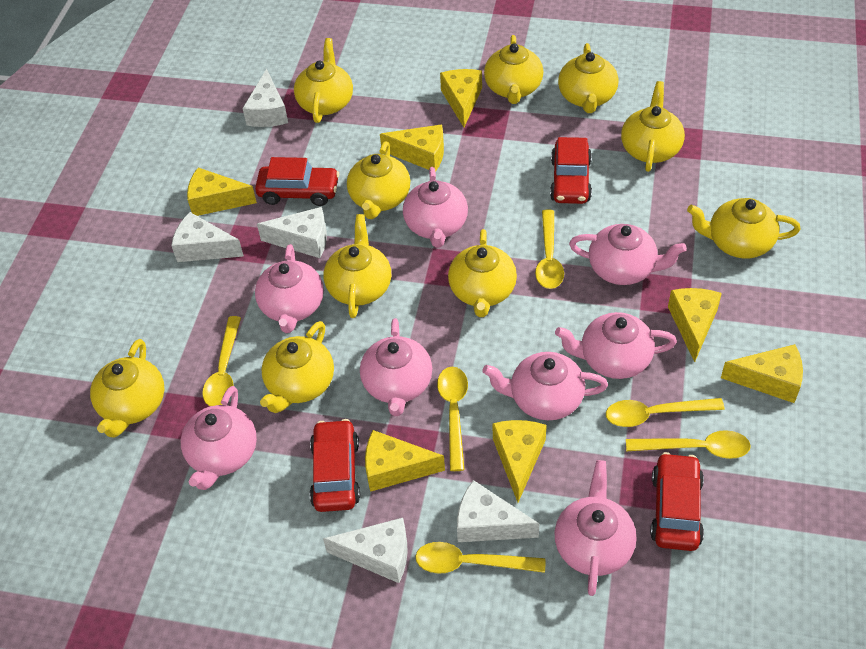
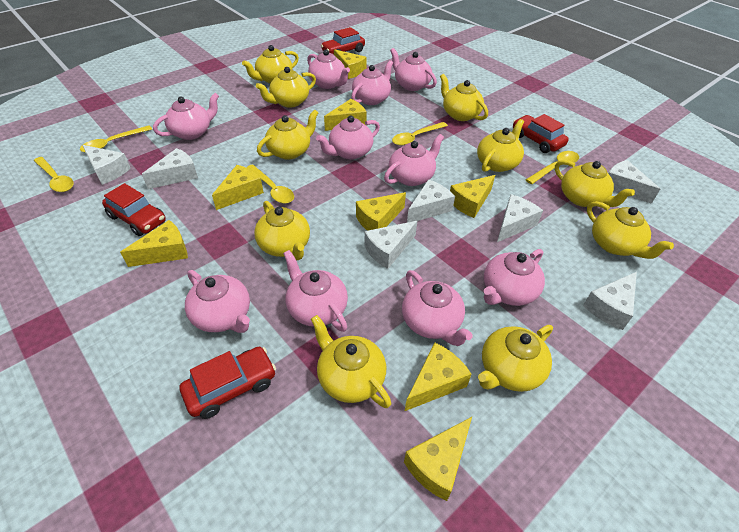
pink teapot: 8 -> 10
white cheese: 5 -> 7
yellow cheese: 7 -> 8
yellow spoon: 6 -> 5

